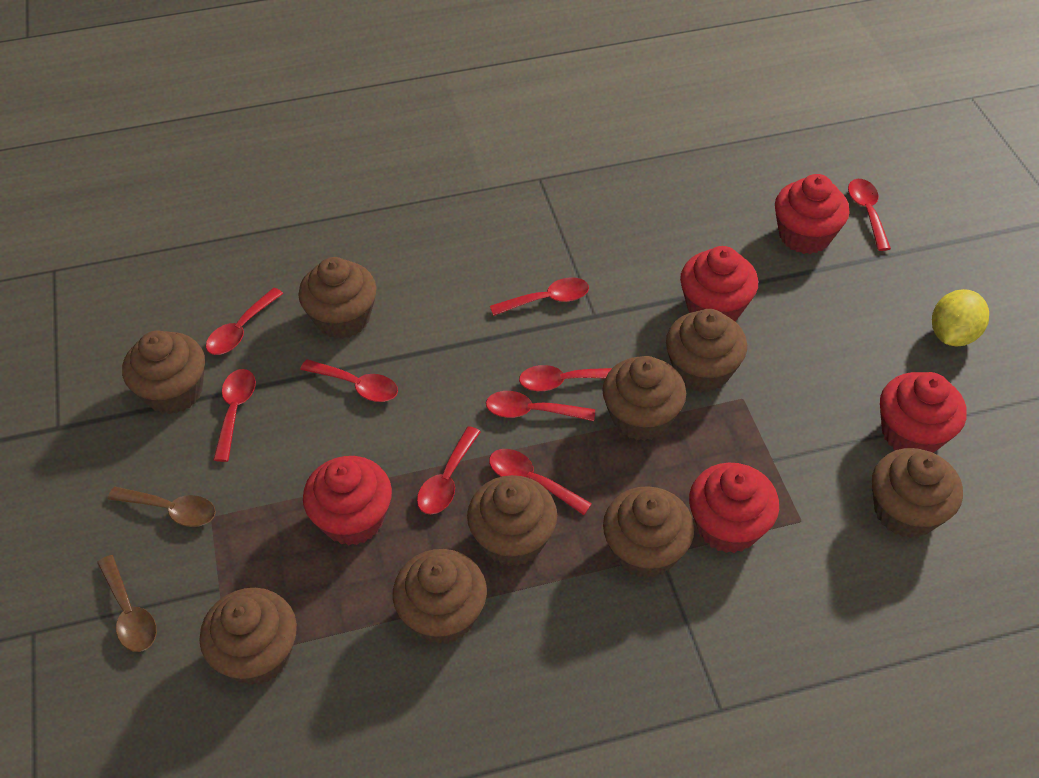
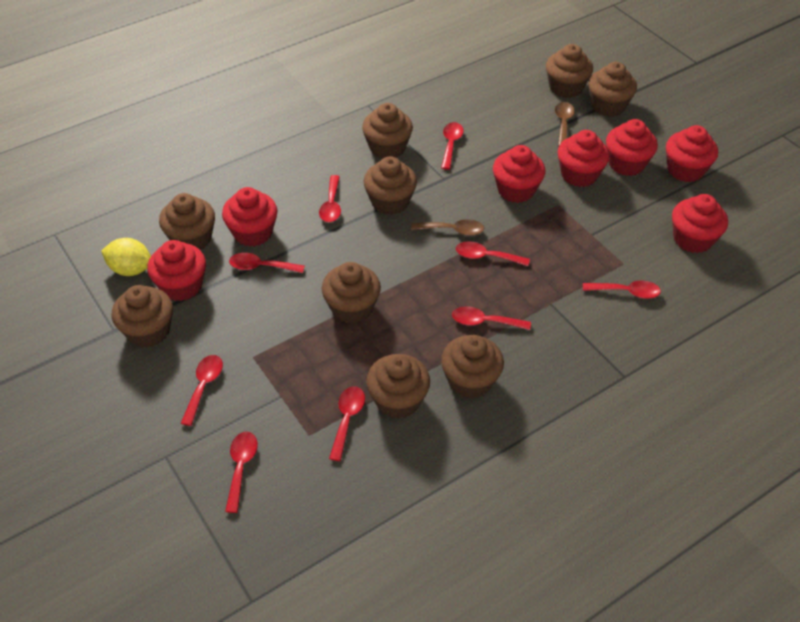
red cupcake: 5 -> 7

